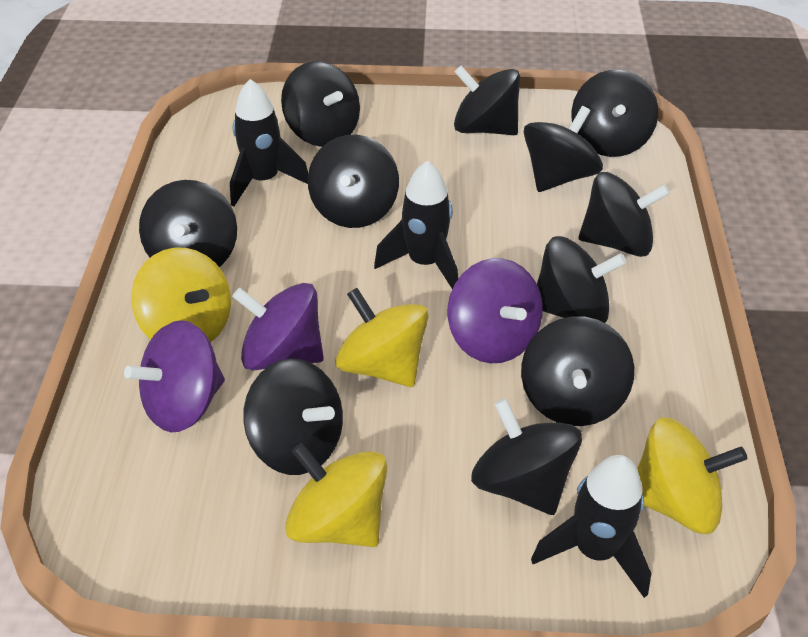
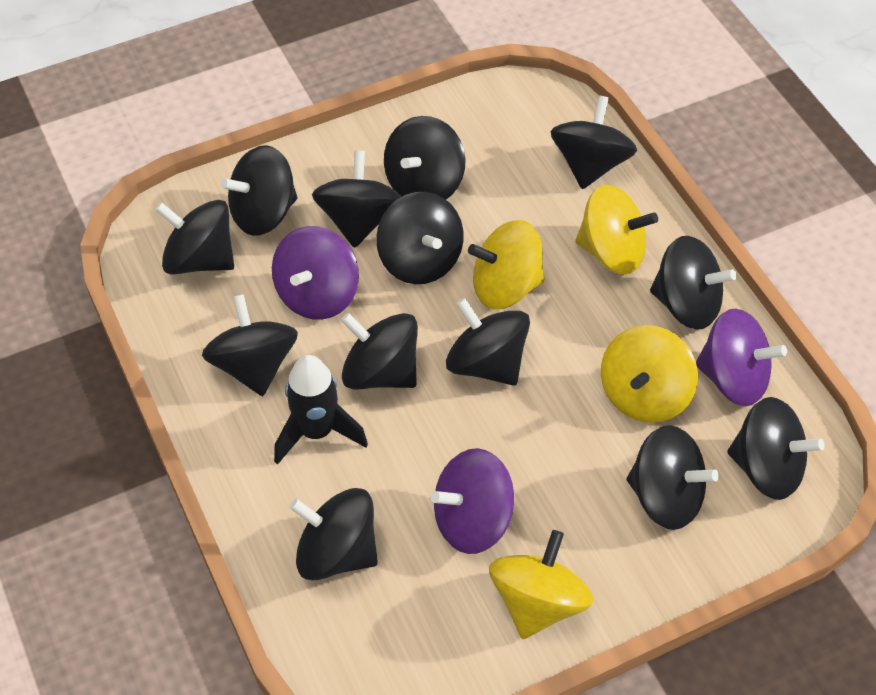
black rocket: 3 -> 1
black spinning top: 11 -> 13

